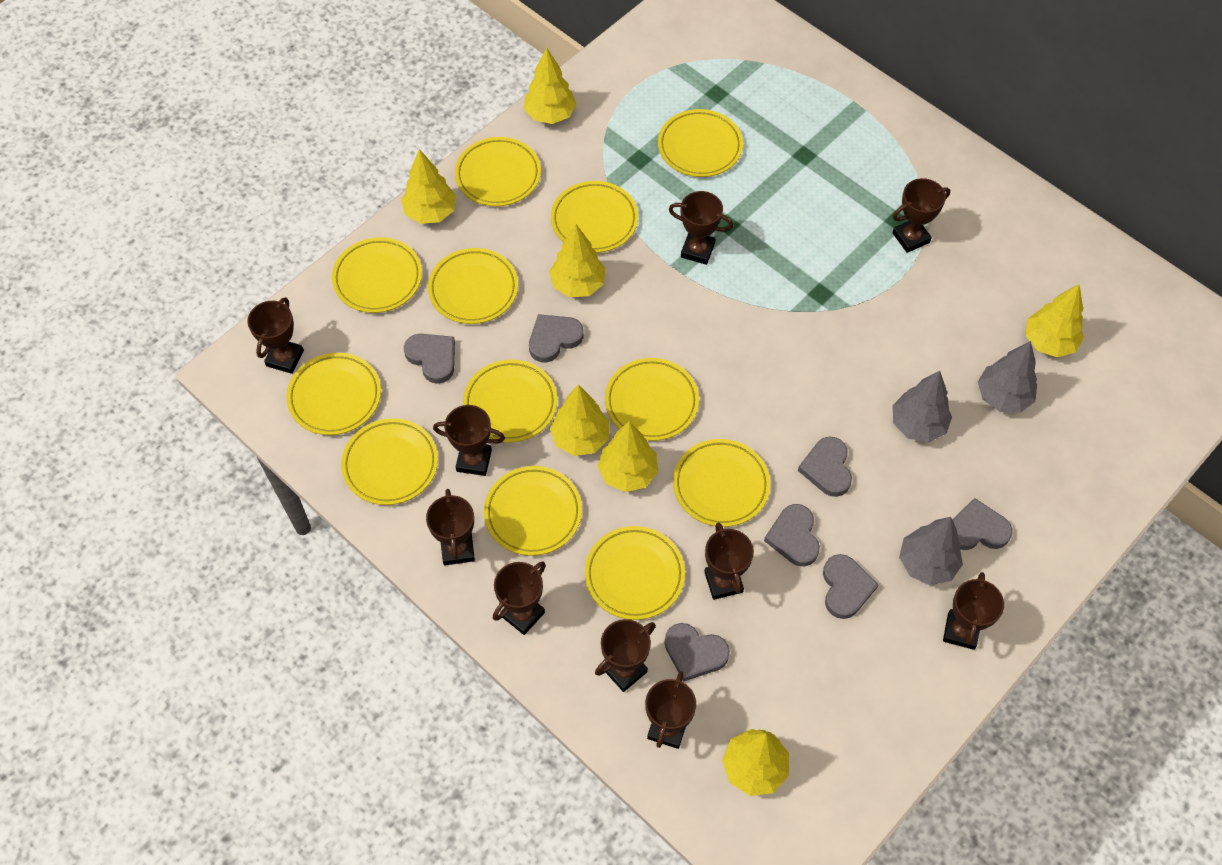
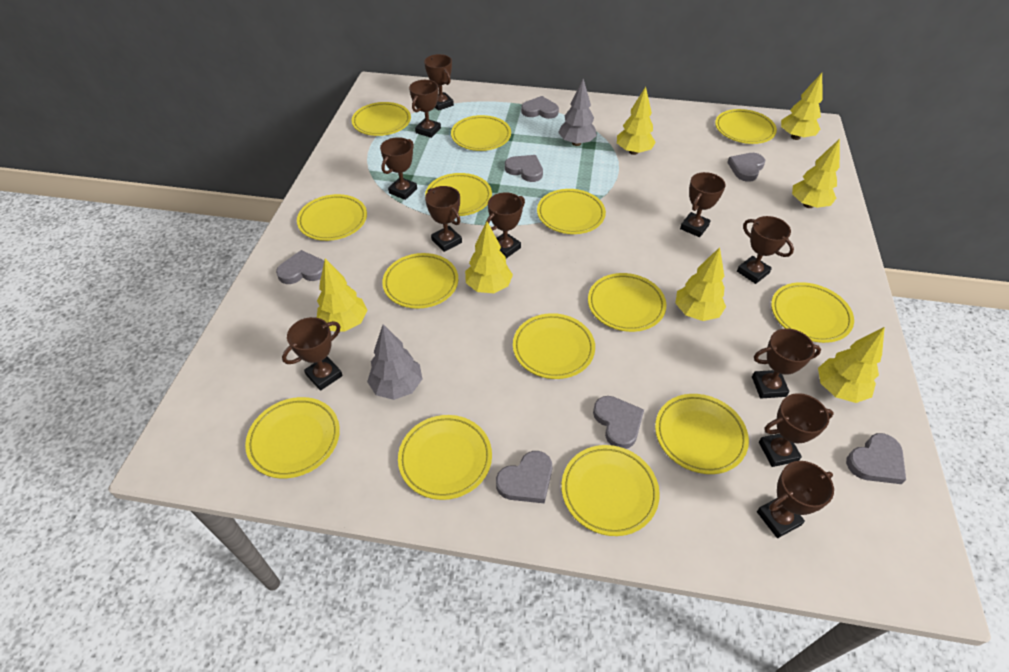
brown trophy: 10 -> 11
grey tree: 3 -> 2
yellow plate: 12 -> 14

